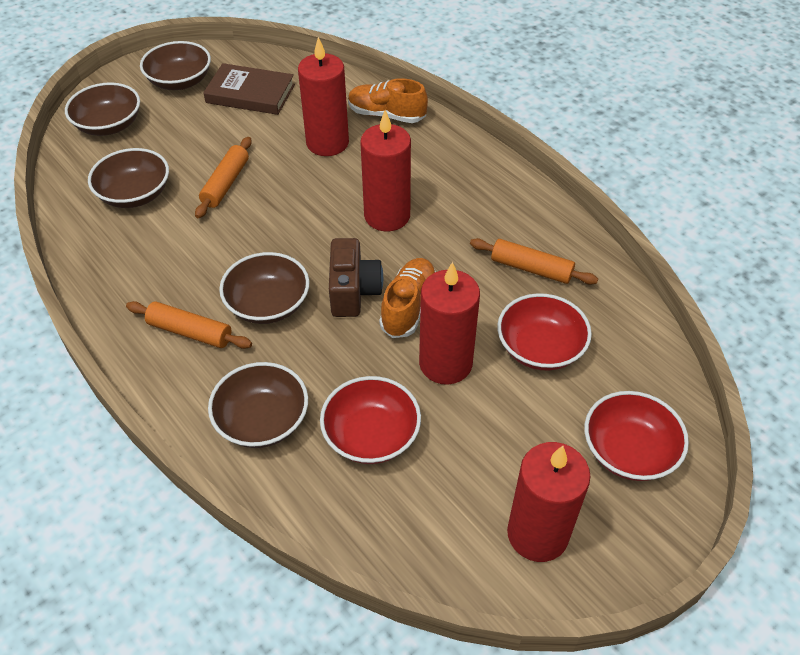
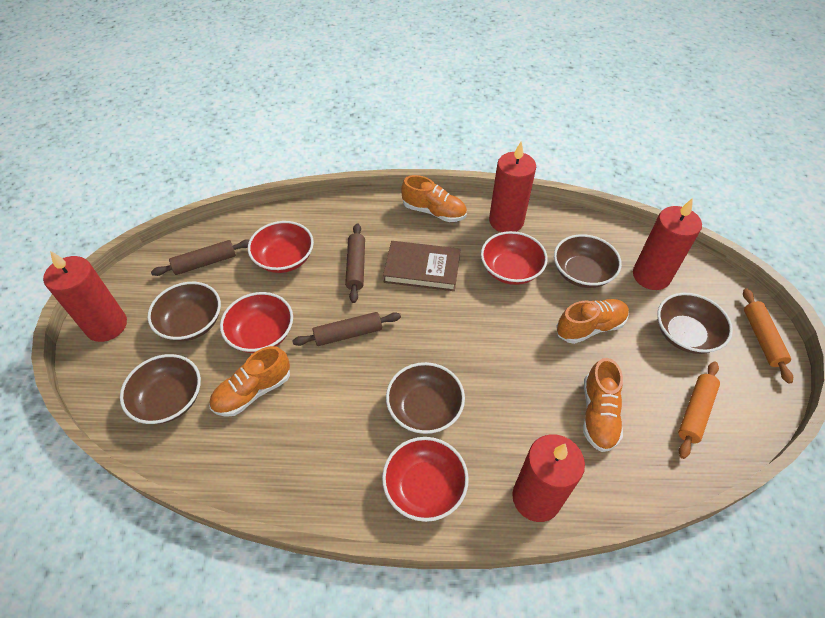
brown camera: 1 -> 0
brown rolling pin: 0 -> 3
orange rolling pin: 3 -> 2
orange shoe: 2 -> 4
red bowl: 3 -> 4

